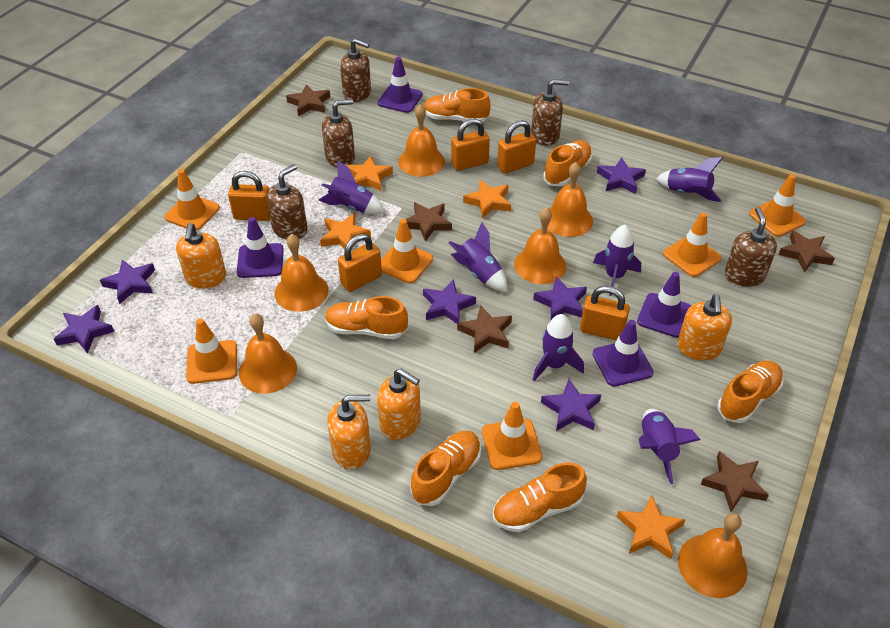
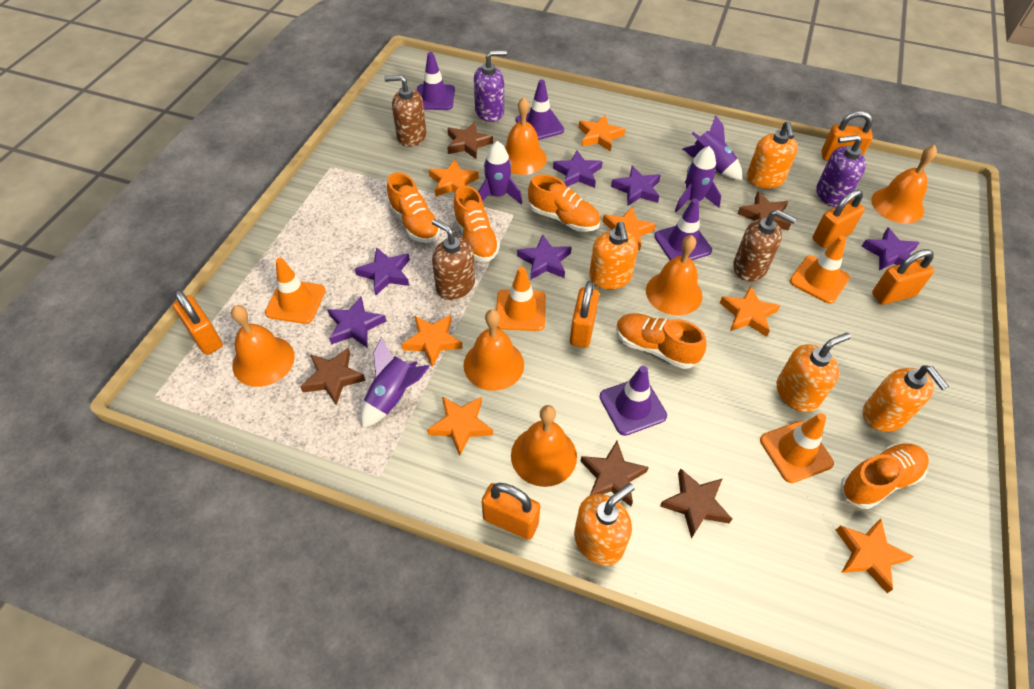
brown soap dispenser: 5 -> 3
orange padlock: 5 -> 6
orange shoe: 6 -> 5
orange soap dispenser: 4 -> 5
orange star: 4 -> 7
orange traffic cone: 6 -> 4
purple rocket: 6 -> 4
purple soap dispenser: 0 -> 2

